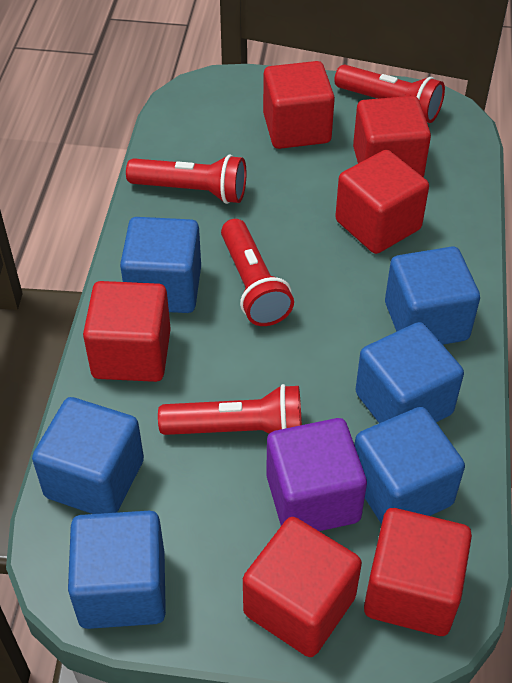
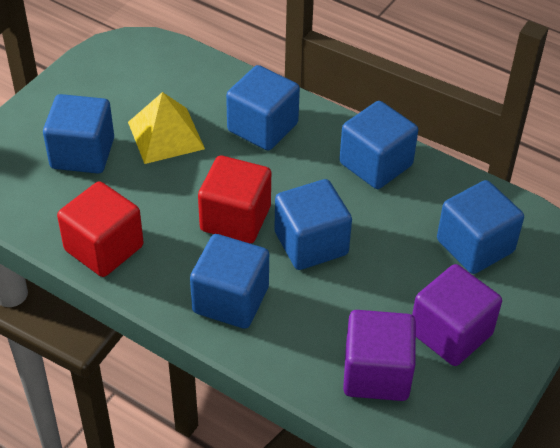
purple cube: 1 -> 2
red cube: 6 -> 2
red flashlight: 4 -> 0
yellow pyramid: 0 -> 1

